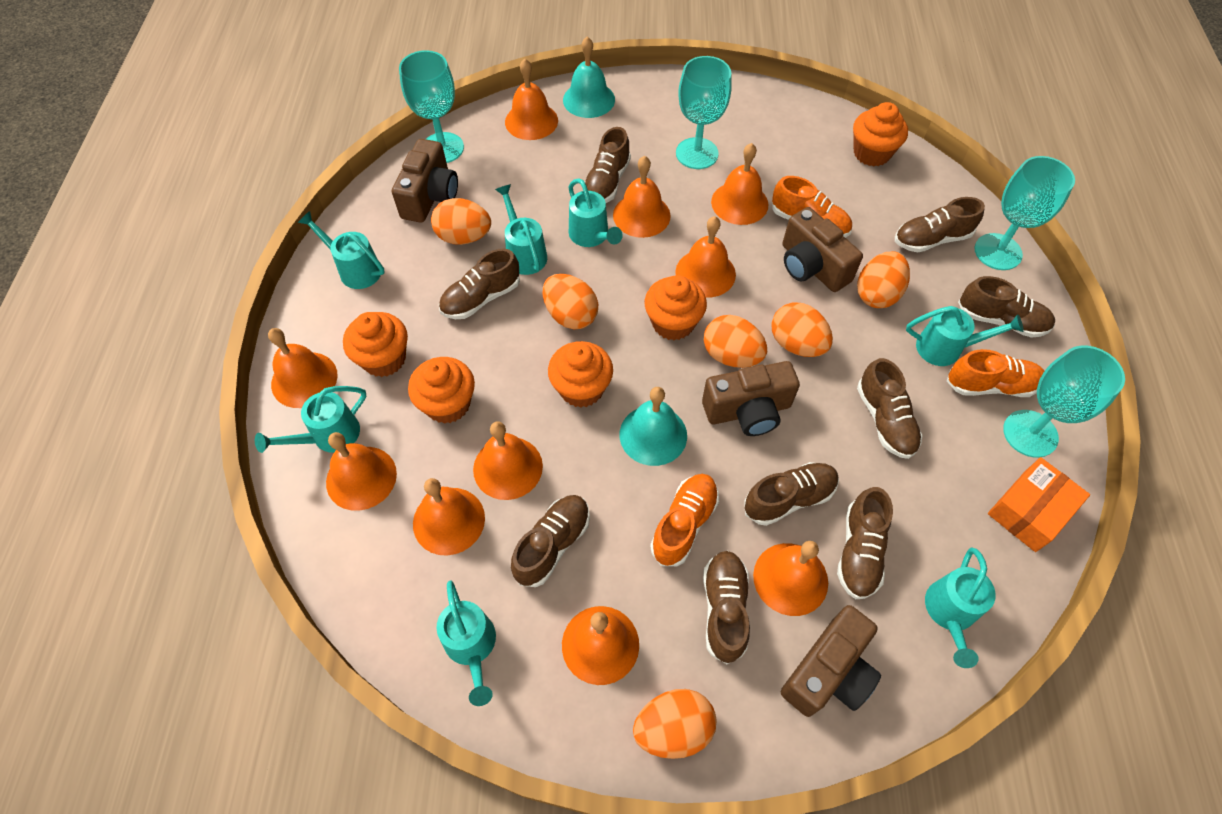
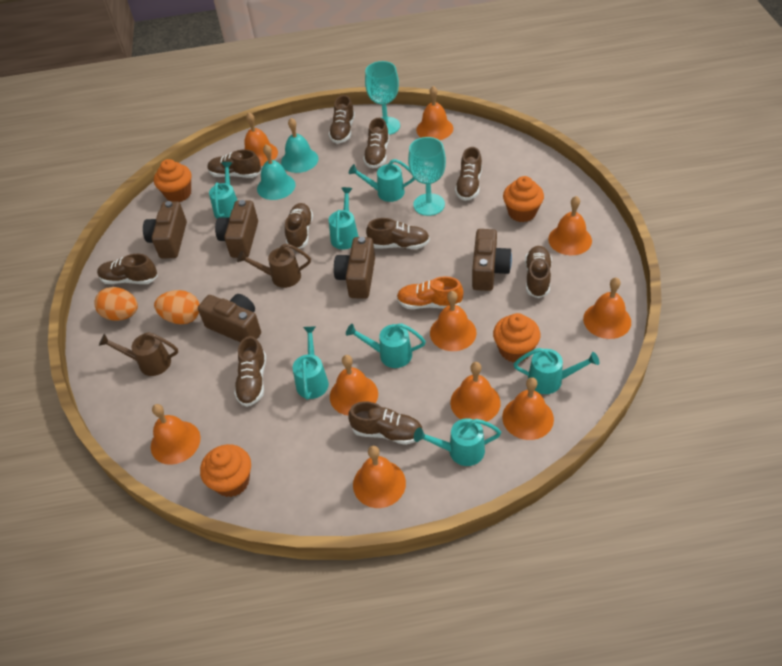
brown camera: 4 -> 5
brown shoe: 9 -> 10
brown watering can: 0 -> 2
orange box: 1 -> 0
orange cupcake: 5 -> 4
orange egg: 6 -> 2
orange shoe: 3 -> 1
turquoise goblet: 4 -> 2

